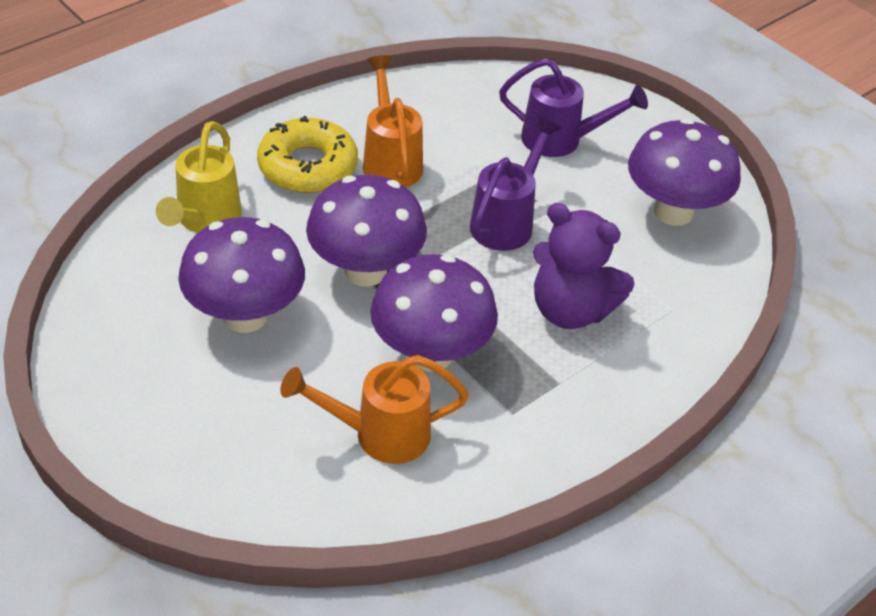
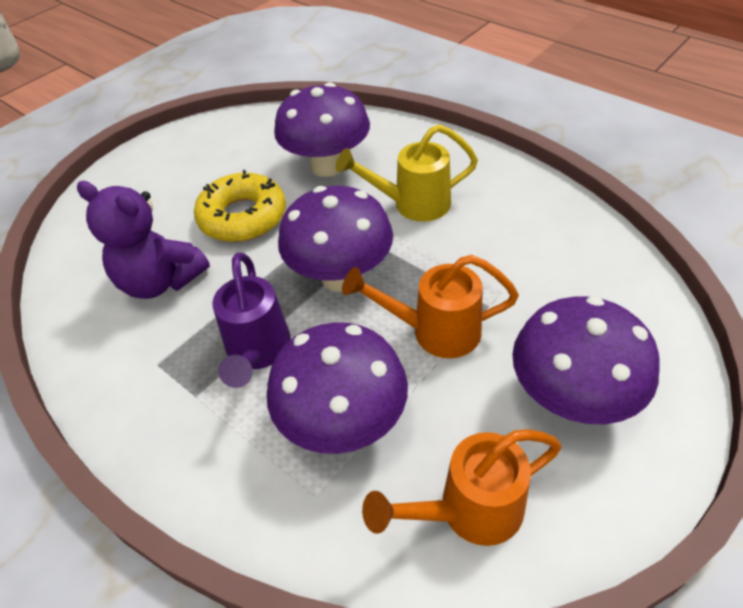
purple watering can: 2 -> 1

